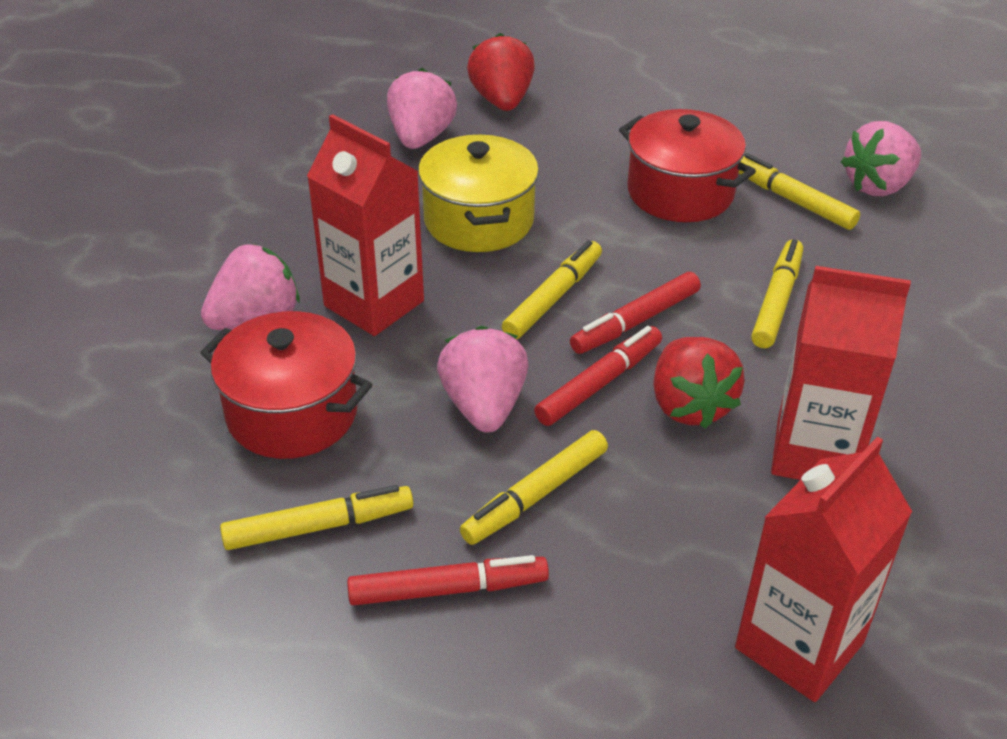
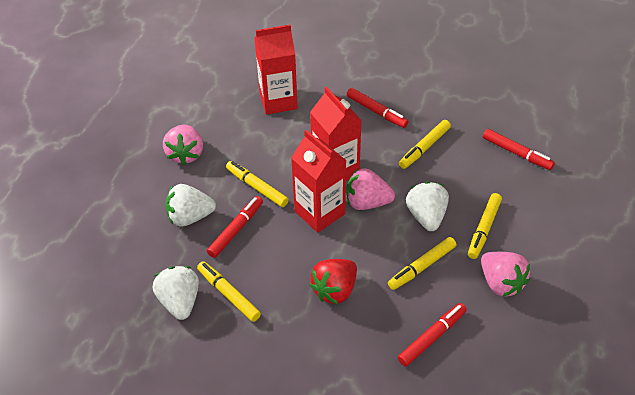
pink strawberry: 4 -> 3
red marker: 3 -> 4
red pot: 2 -> 0
red strawberry: 2 -> 1
white strawberry: 0 -> 3
yellow pot: 1 -> 0

